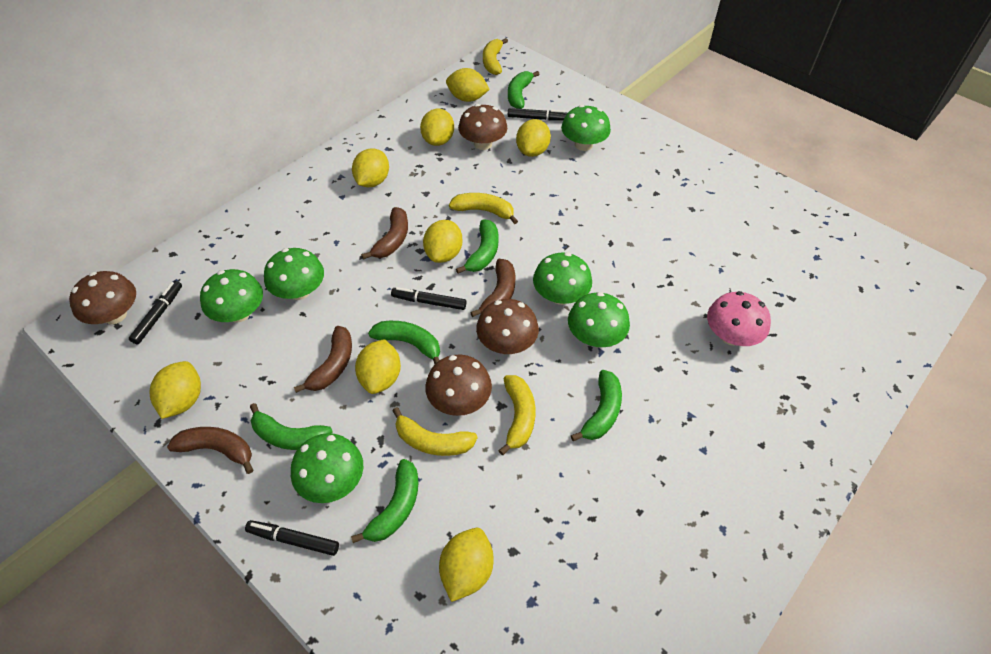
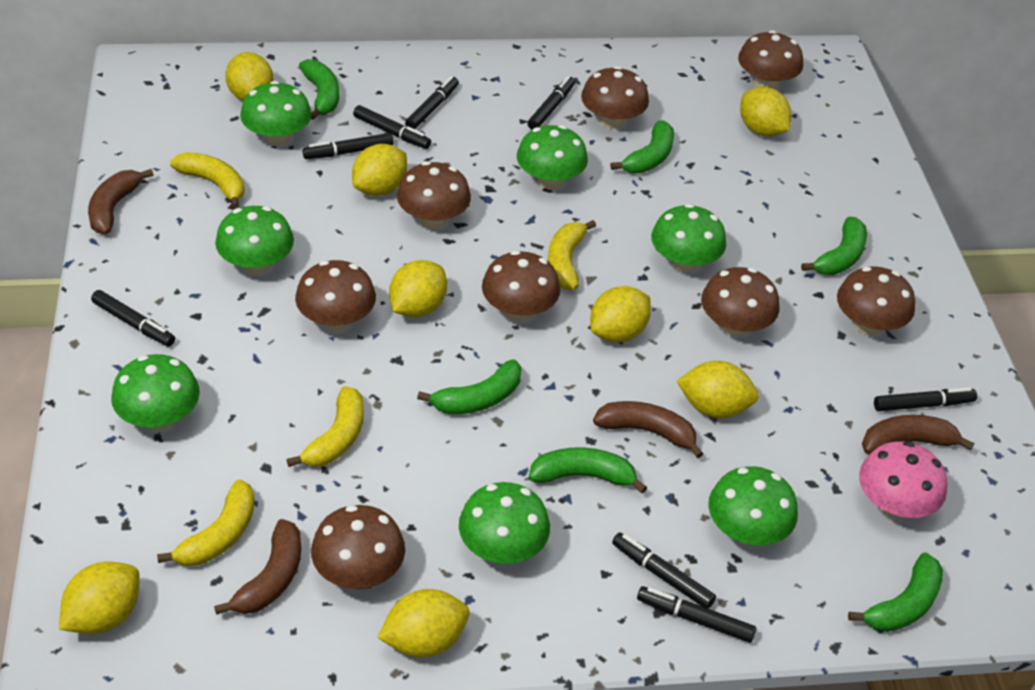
black marker: 4 -> 8
brown mushroom: 4 -> 8
green mushroom: 6 -> 7

